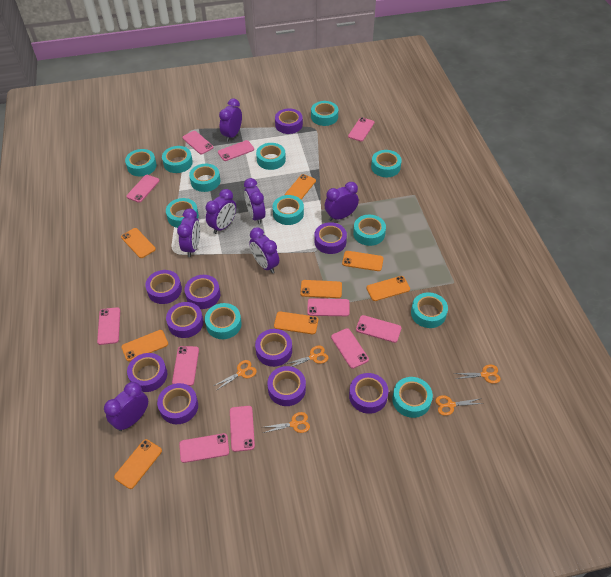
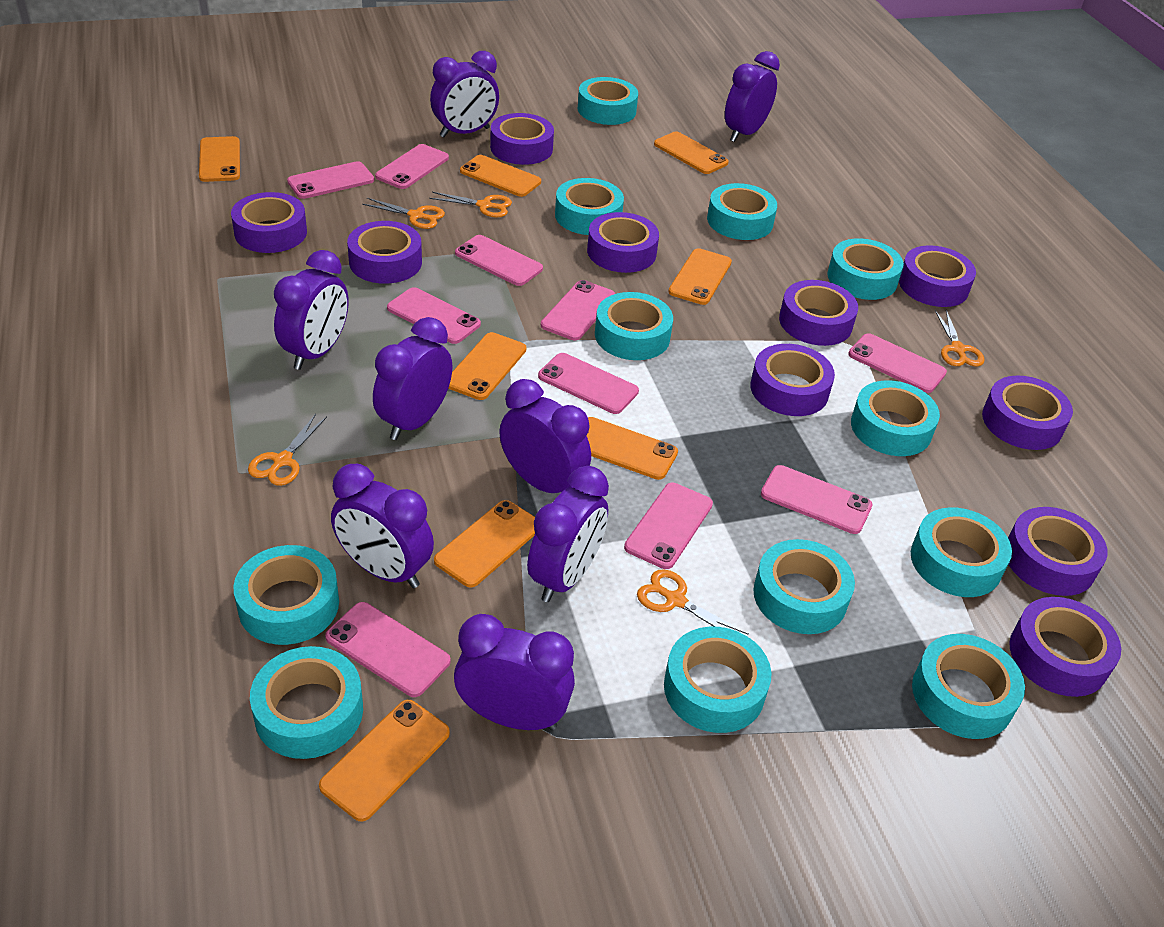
pink phone: 11 -> 10
purple clock: 7 -> 8

